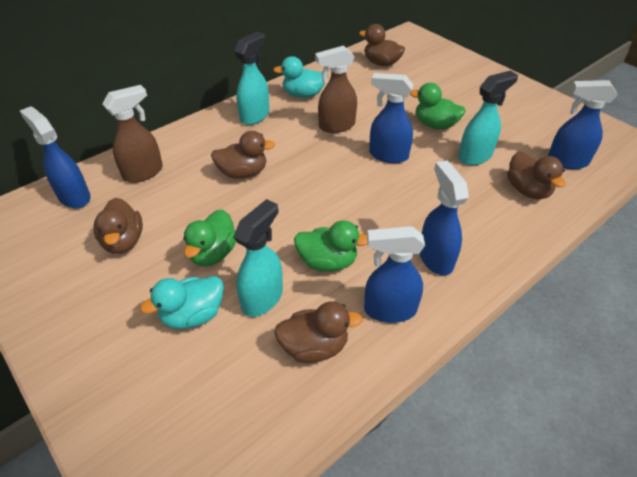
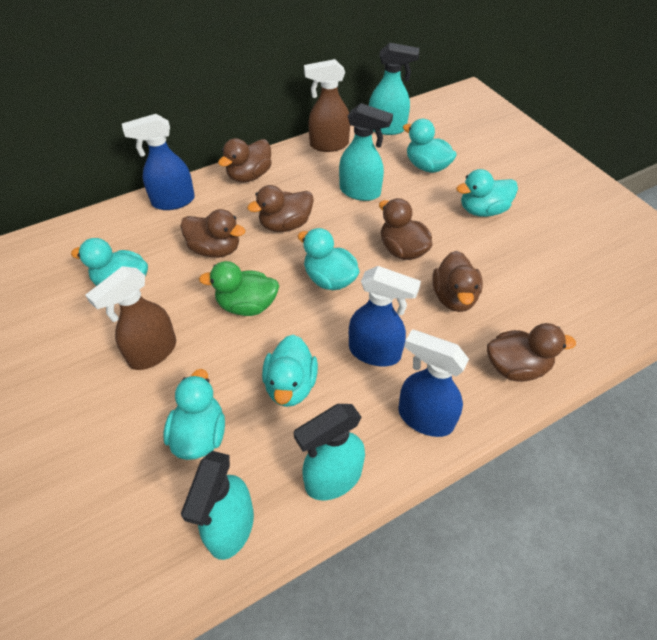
blue spray bottle: 5 -> 3
brown duck: 5 -> 6
green duck: 3 -> 1
turquoise duck: 2 -> 6
turquoise spray bottle: 3 -> 4

